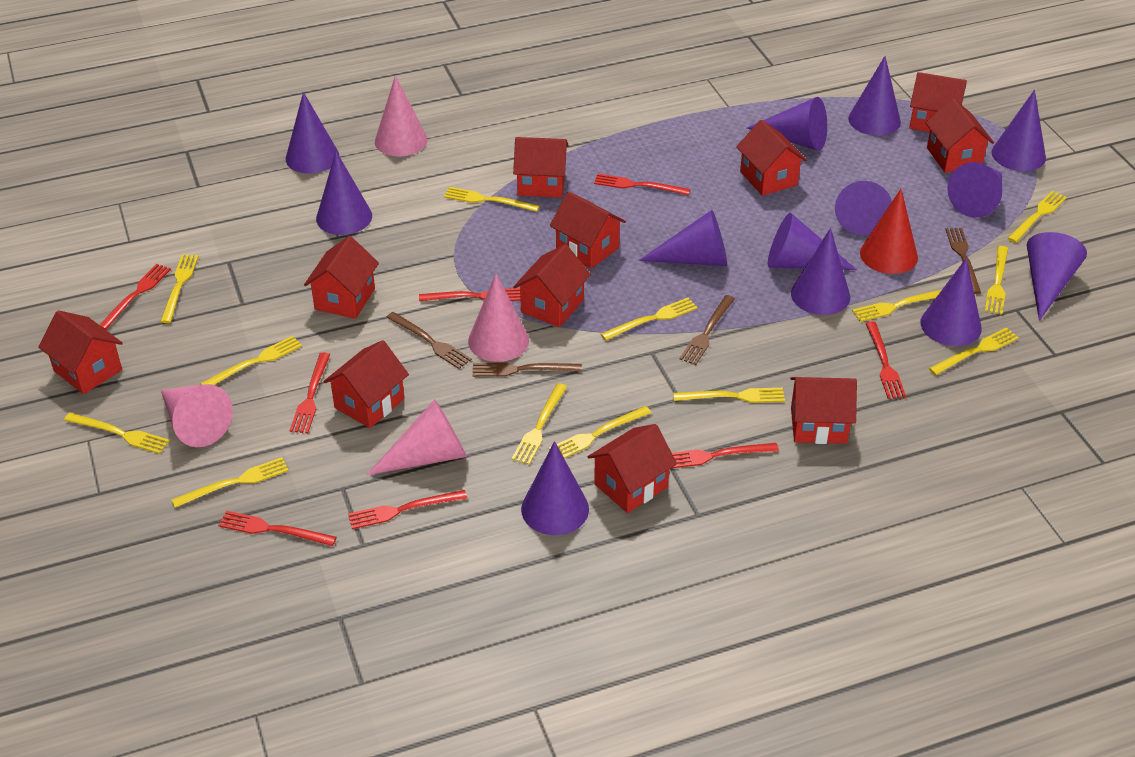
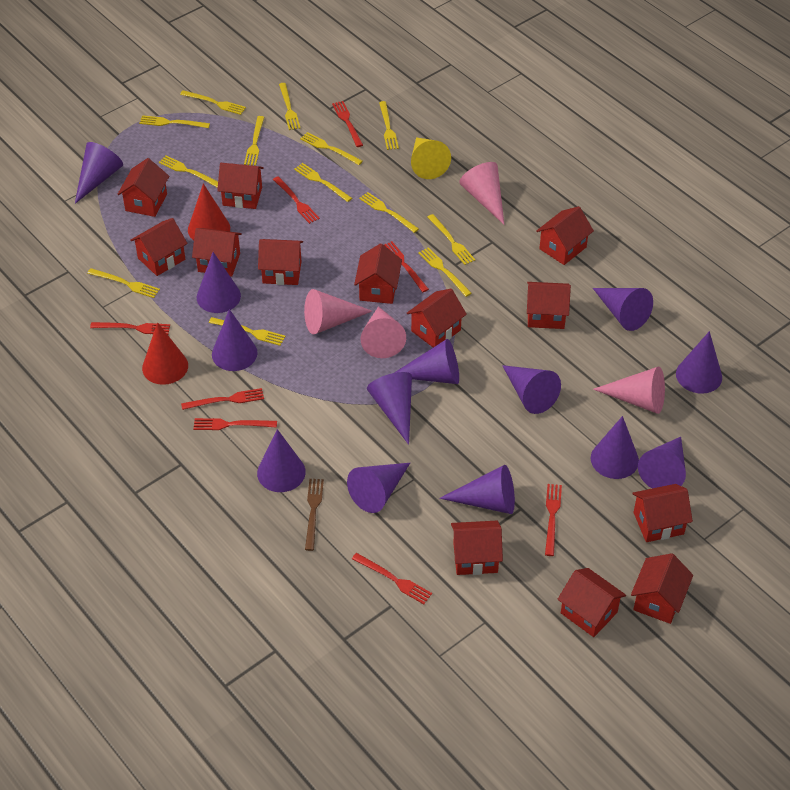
brown fork: 4 -> 1
red cone: 1 -> 2
red house: 11 -> 13
yellow cone: 0 -> 1

